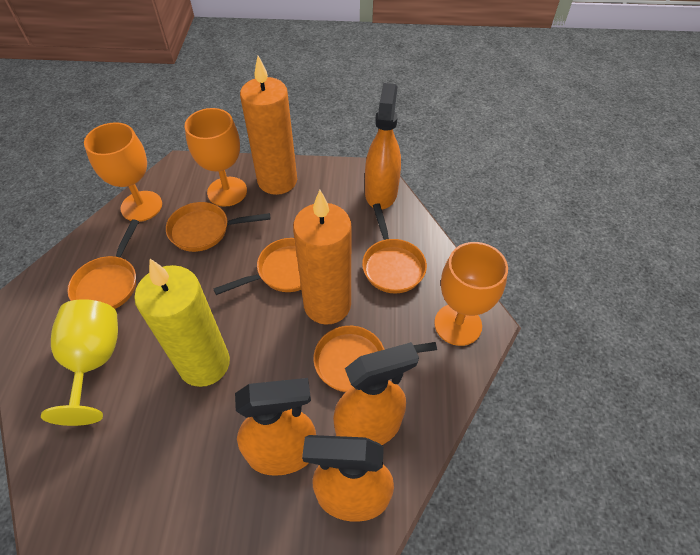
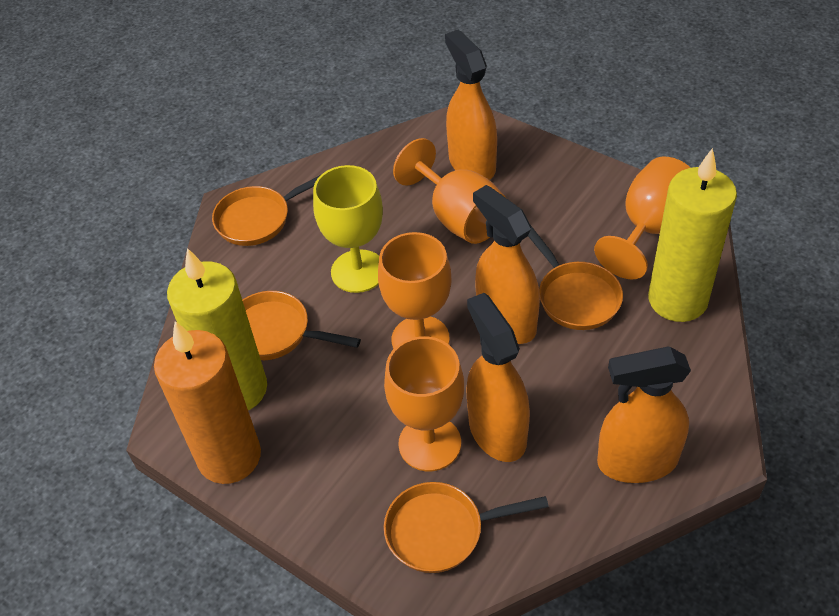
orange candle: 2 -> 1
orange goblet: 3 -> 4
orange pan: 5 -> 4
yellow candle: 1 -> 2

